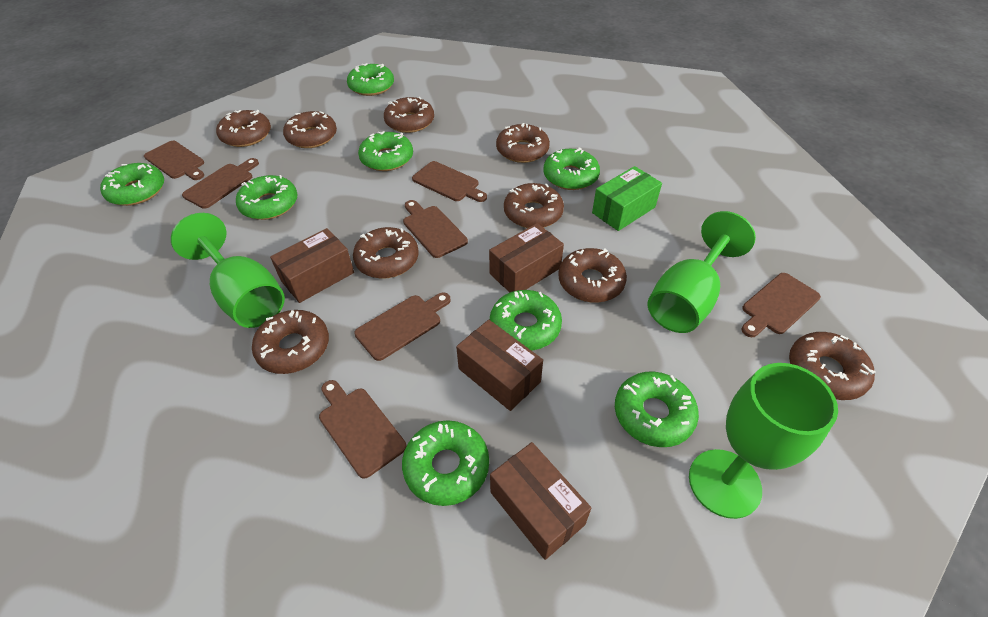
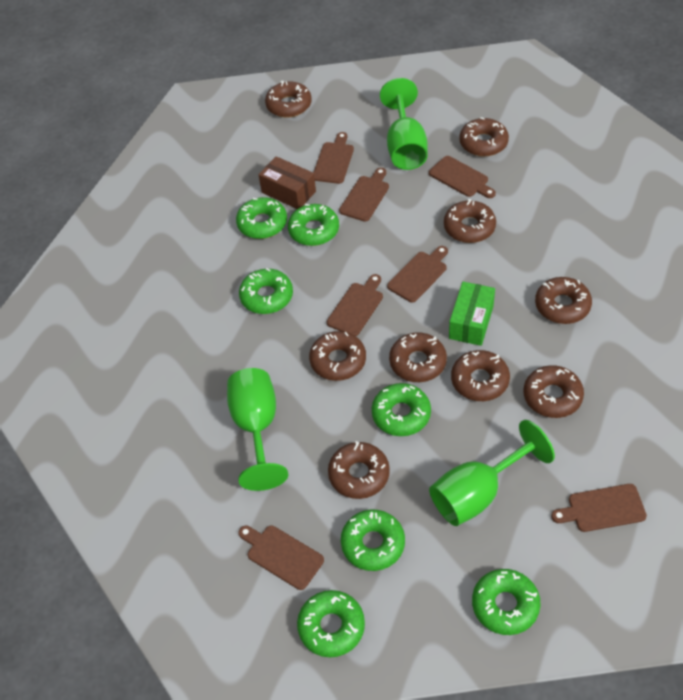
brown box: 4 -> 1
green donut: 8 -> 7

